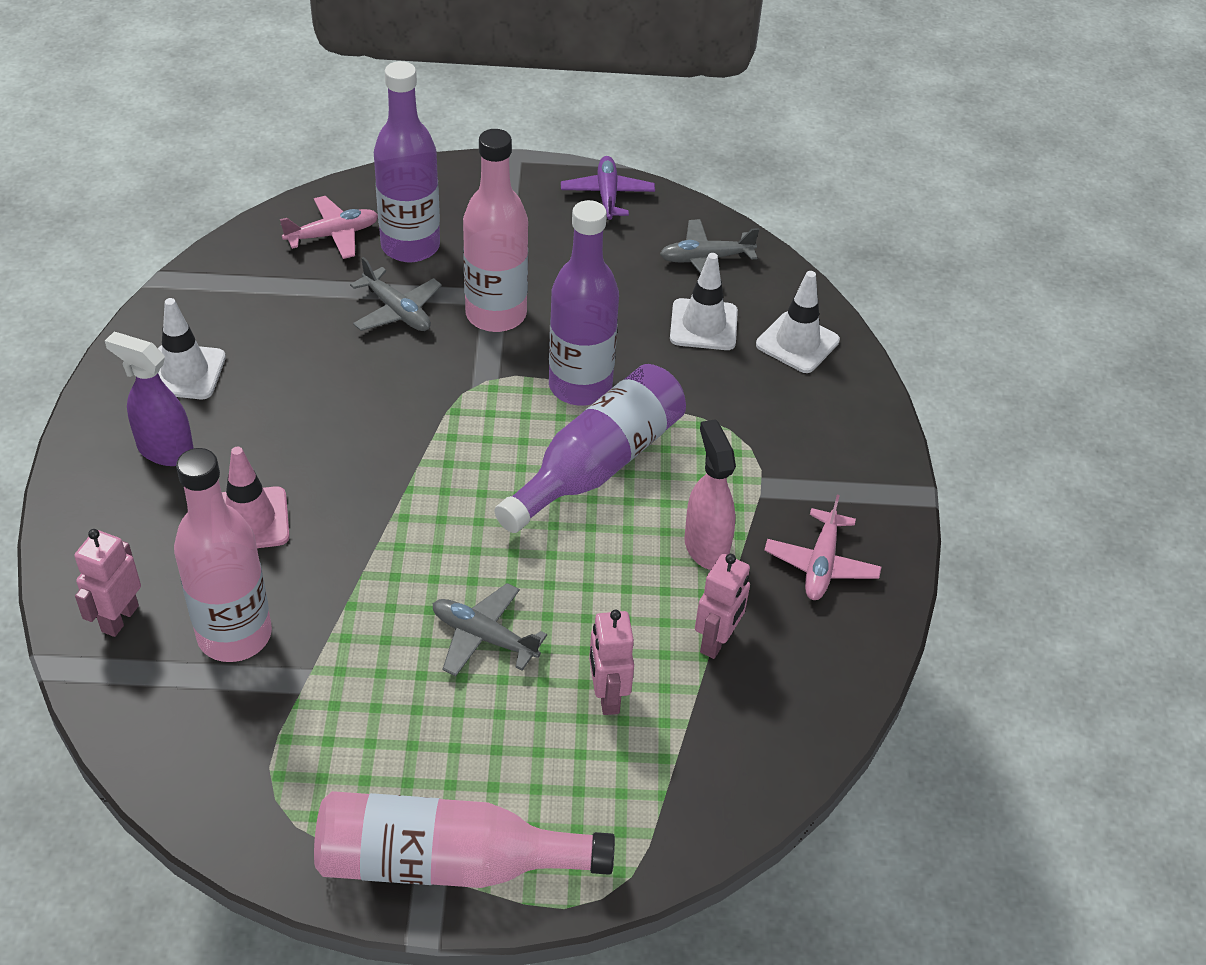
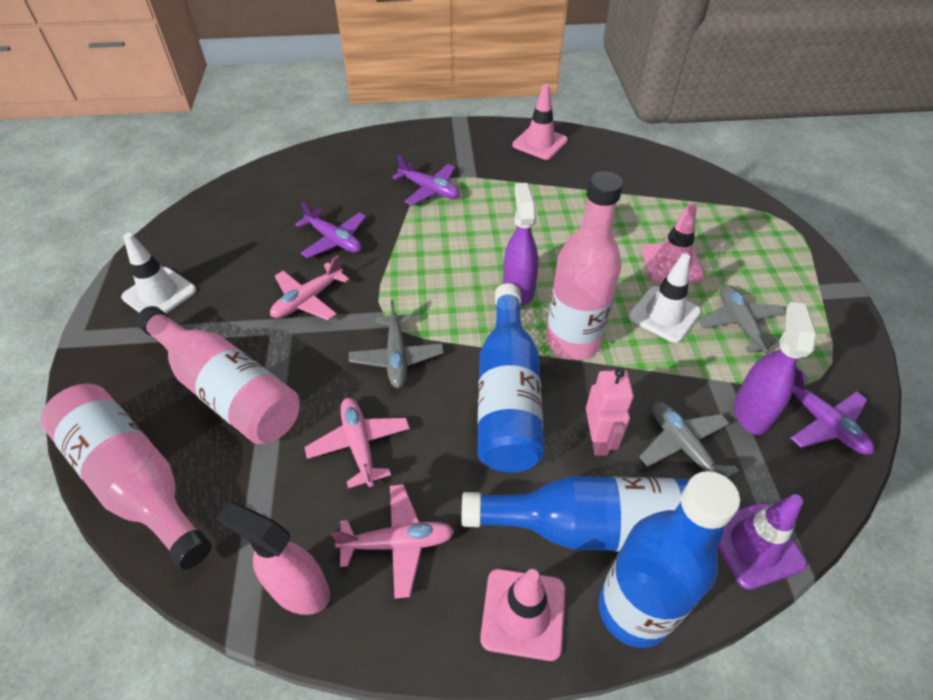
blue bottle: 0 -> 3
pink plane: 2 -> 3
pink robot: 3 -> 1
pink traffic cone: 1 -> 3
purple bottle: 3 -> 0
purple plane: 1 -> 3
purple spray bottle: 1 -> 2
purple traffic cone: 0 -> 1
white traffic cone: 3 -> 2

